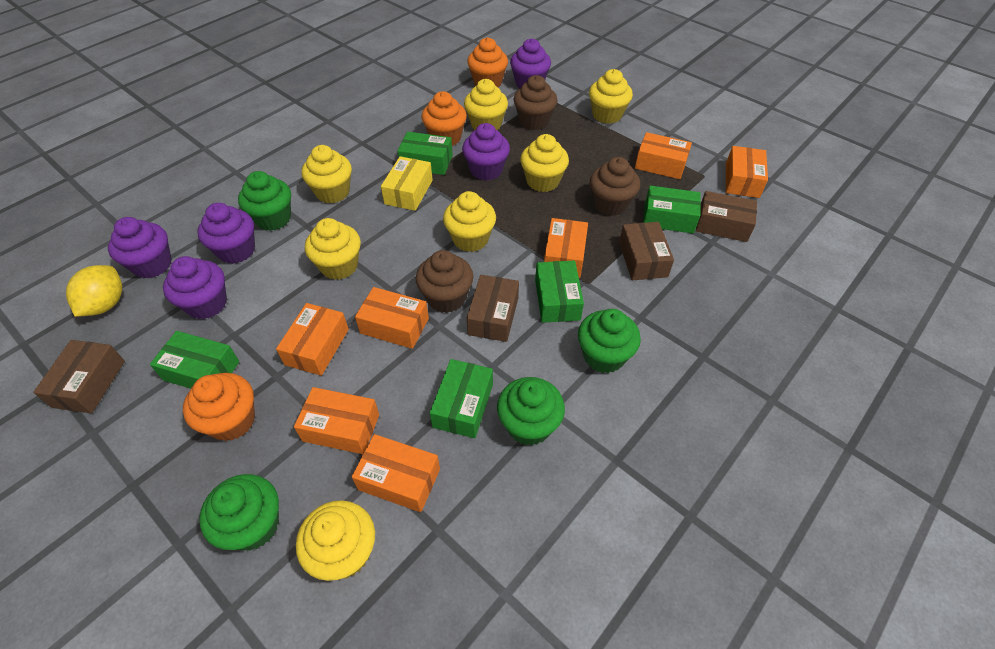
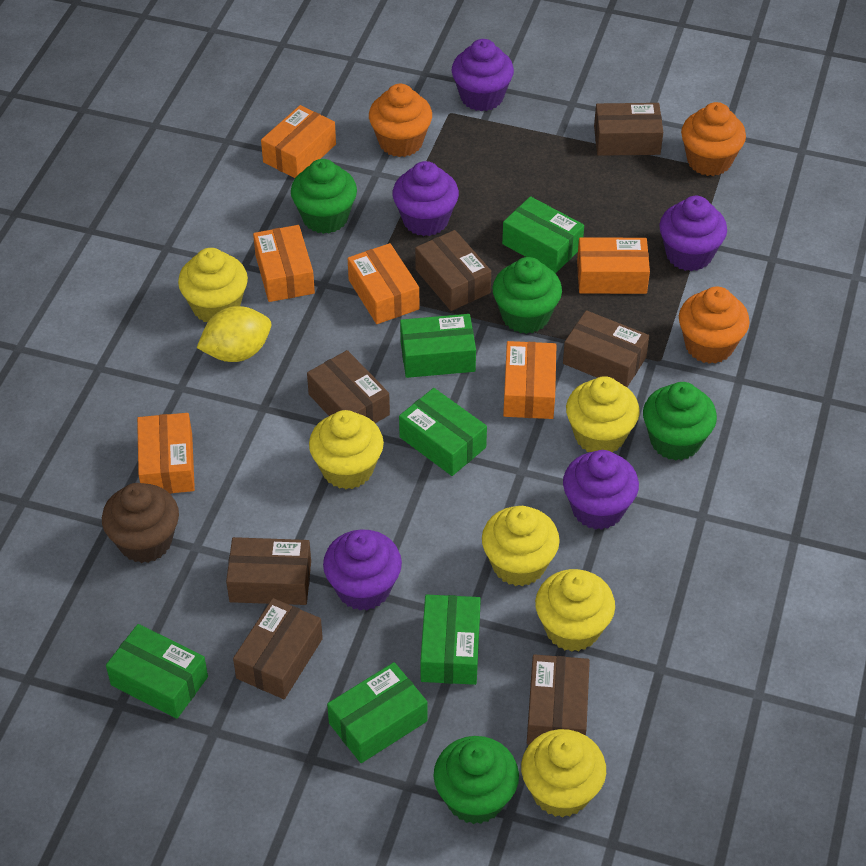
brown box: 4 -> 7
brown cupcake: 3 -> 1
green box: 5 -> 6
orange box: 7 -> 6
yellow box: 1 -> 0
yellow cupcake: 7 -> 6

